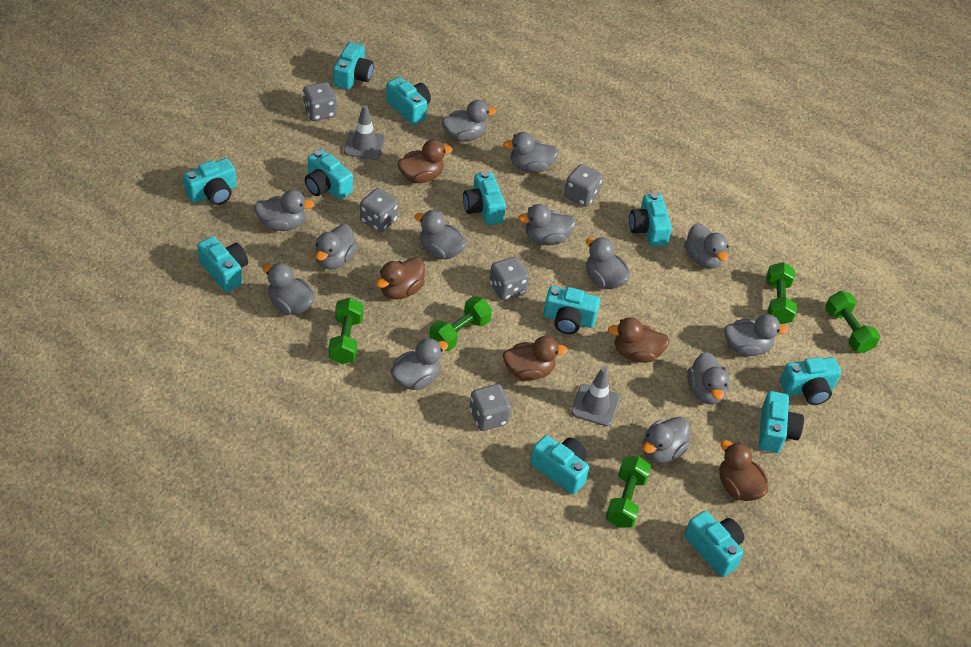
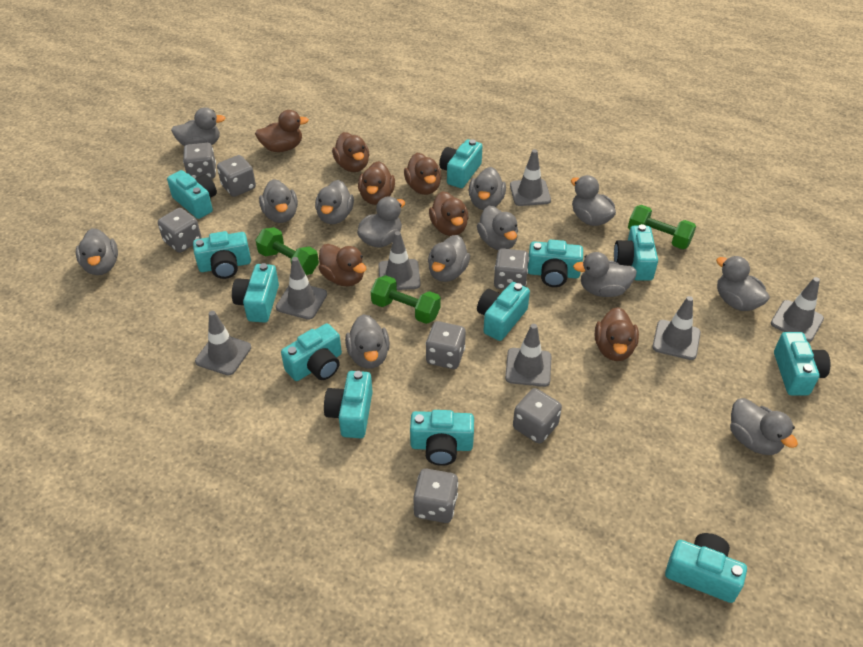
brown duck: 5 -> 7
green dumbbell: 5 -> 3
grey dice: 5 -> 7
grey traffic cone: 2 -> 7

